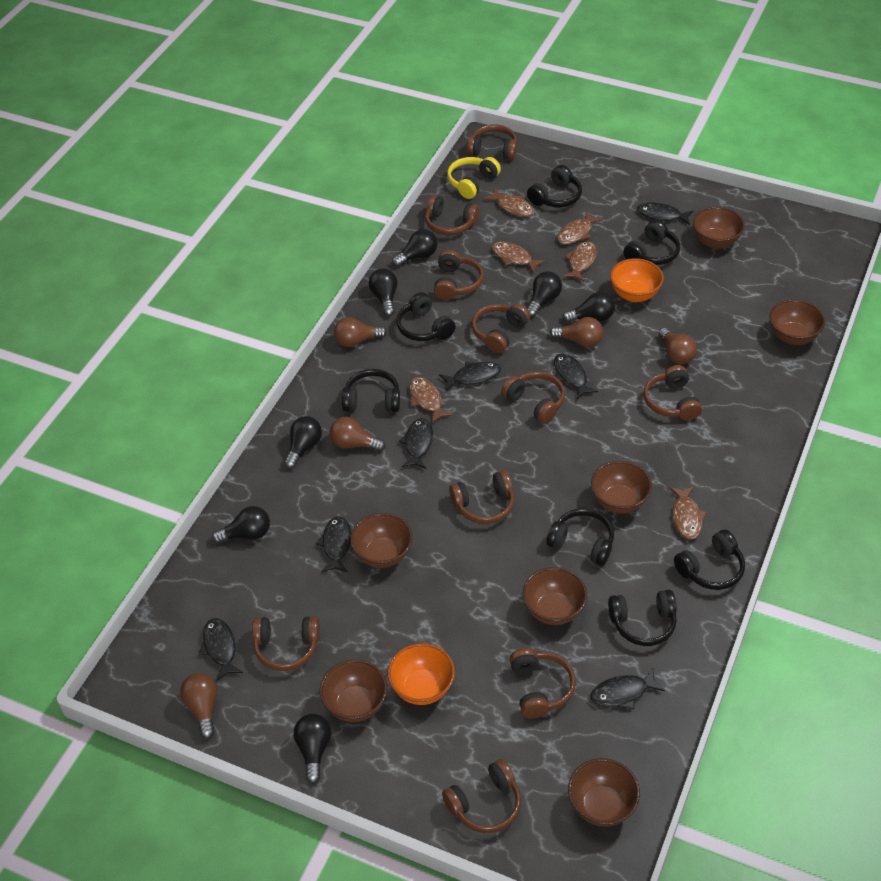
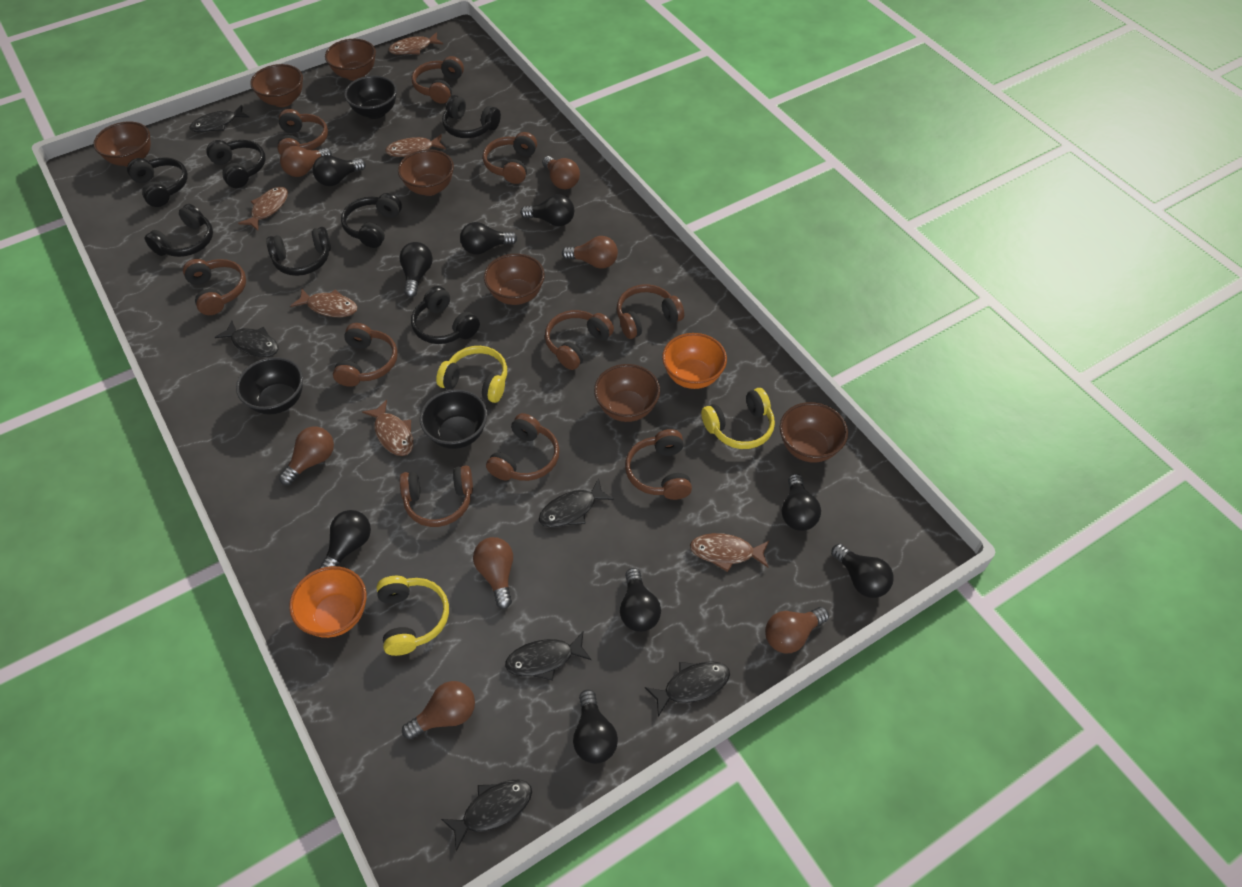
black bowl: 0 -> 3
black fish: 7 -> 6
black light bulb: 7 -> 9
brown light bulb: 5 -> 7
yellow headphones: 1 -> 3

